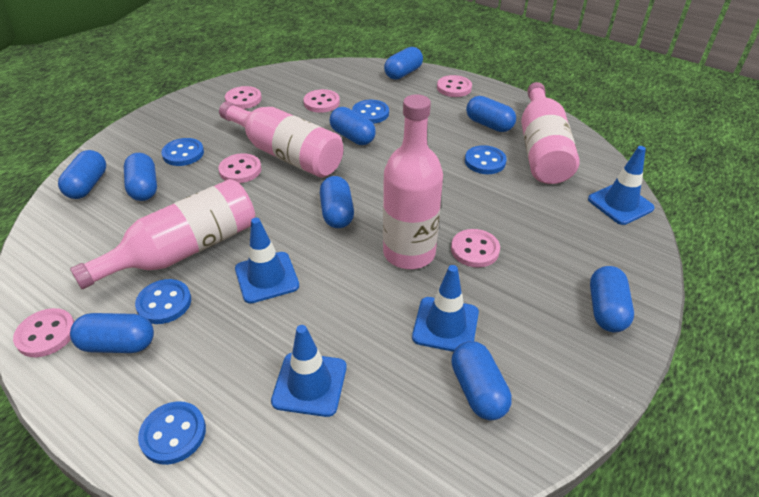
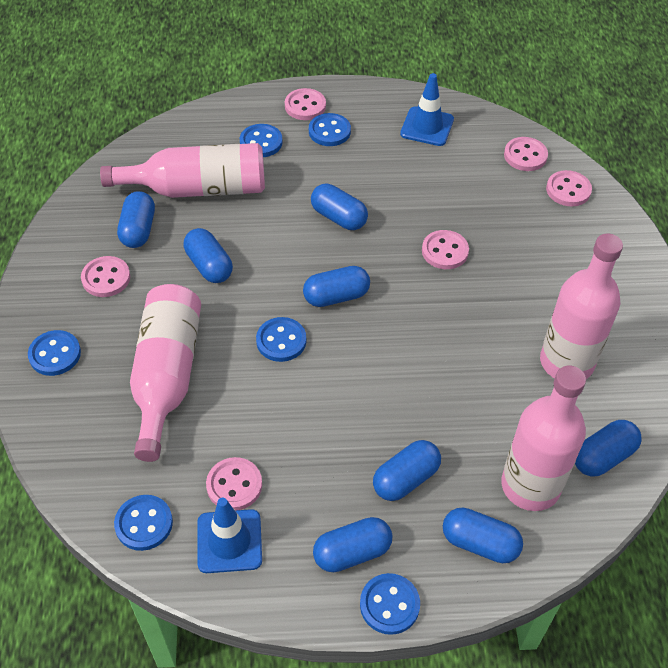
blue button: 5 -> 6
blue capsule: 9 -> 8
blue traffic cone: 4 -> 2

